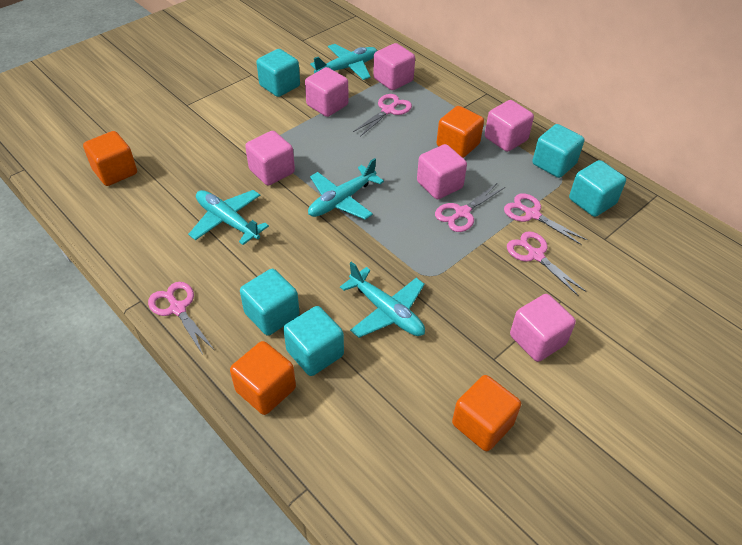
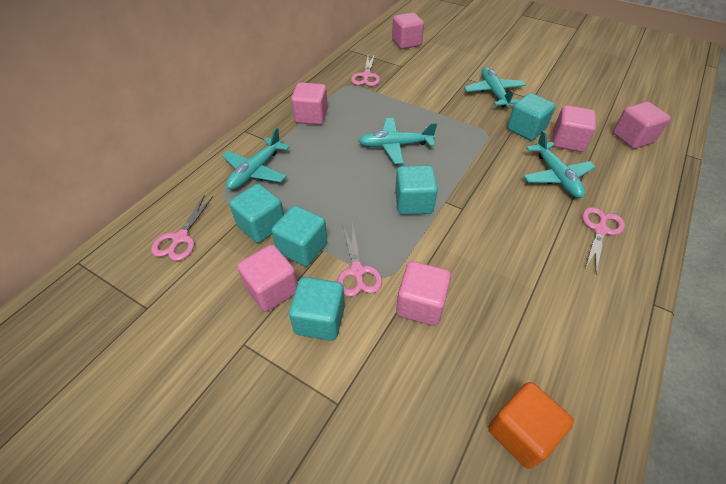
orange cube: 4 -> 1
pink scissors: 5 -> 4

